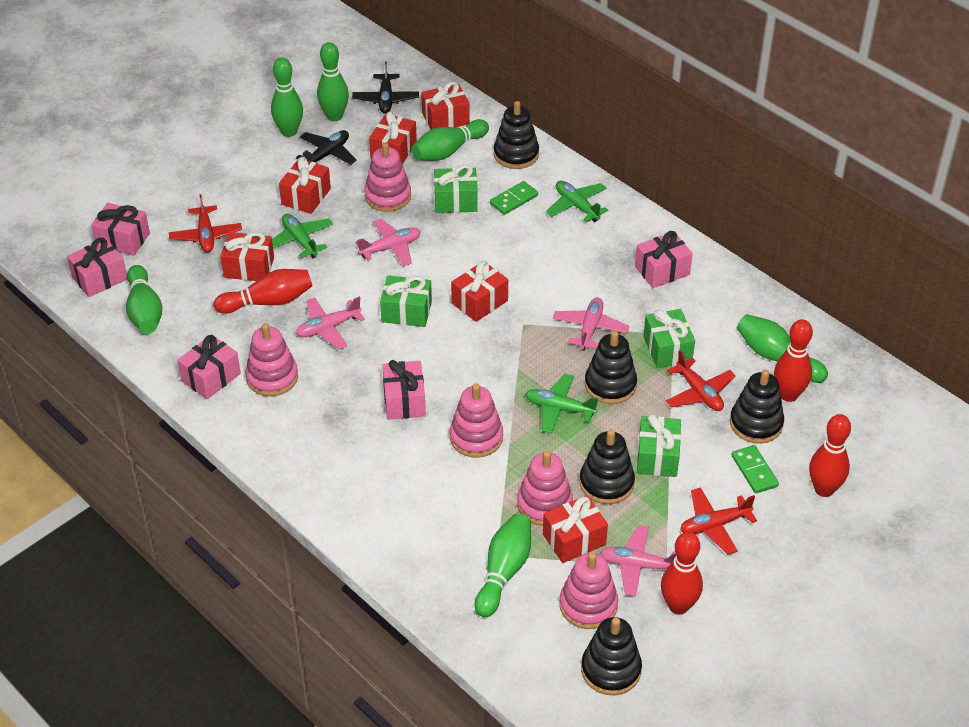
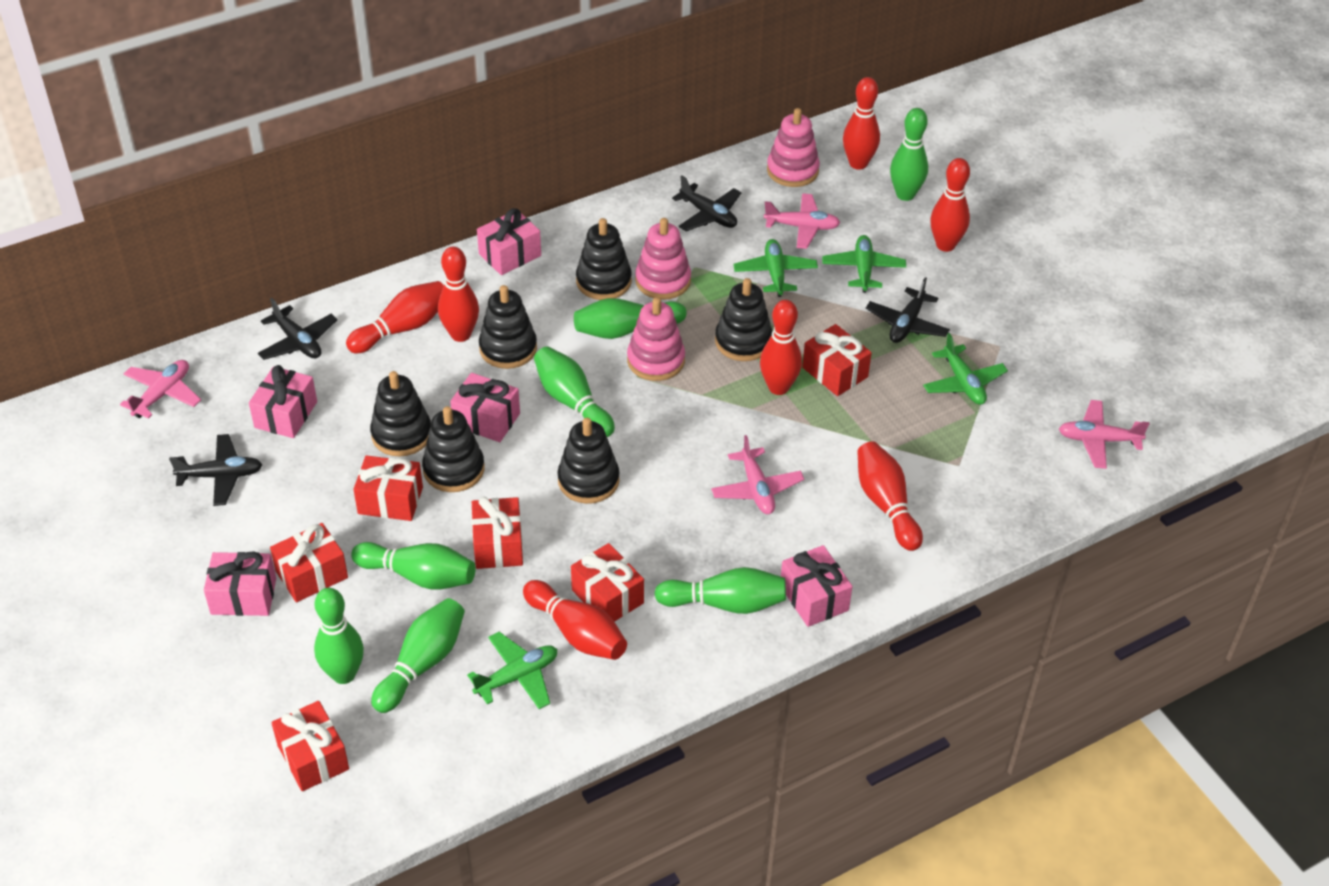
black plane: 2 -> 4
black stacking toy: 5 -> 6
green bowling pin: 6 -> 7
green domino: 2 -> 0
green gift: 4 -> 0
green plane: 3 -> 4
pink stacking toy: 5 -> 3
red bowling pin: 4 -> 7
red plane: 3 -> 0

